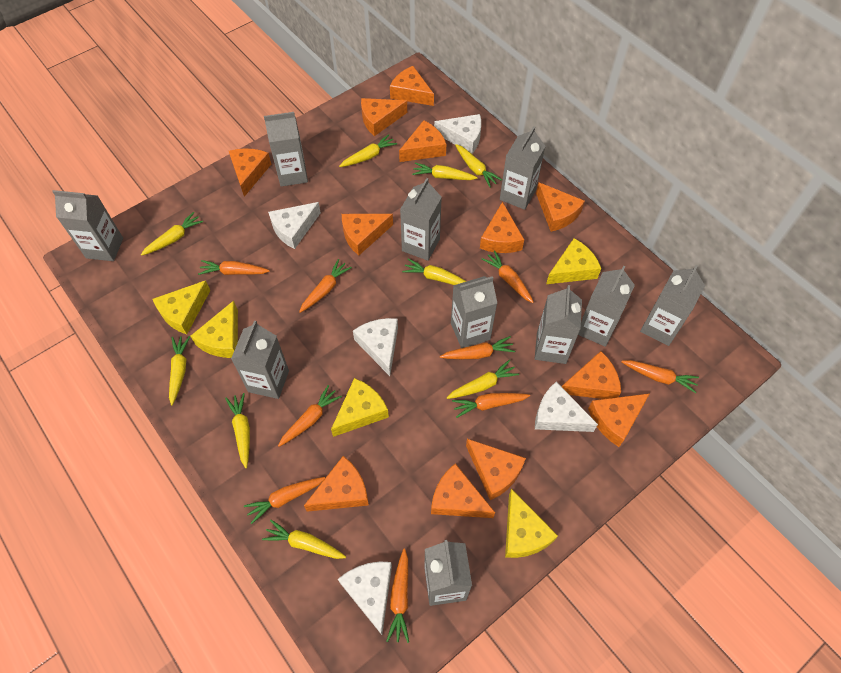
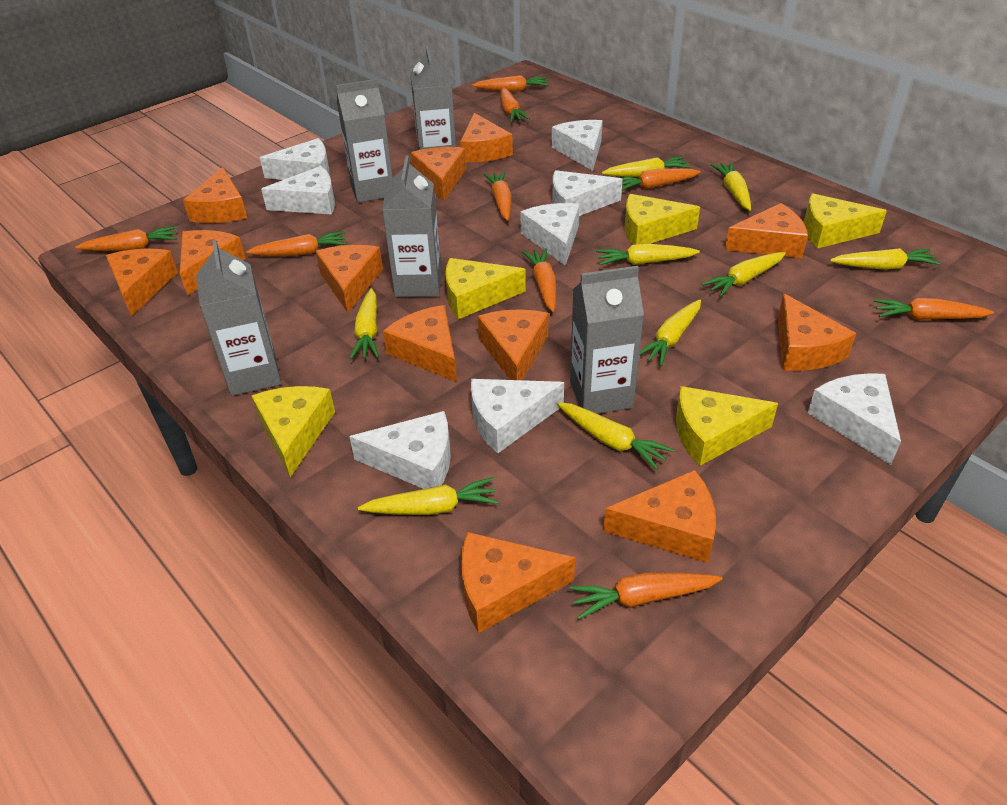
grey carton: 10 -> 5
white cheese: 5 -> 8

